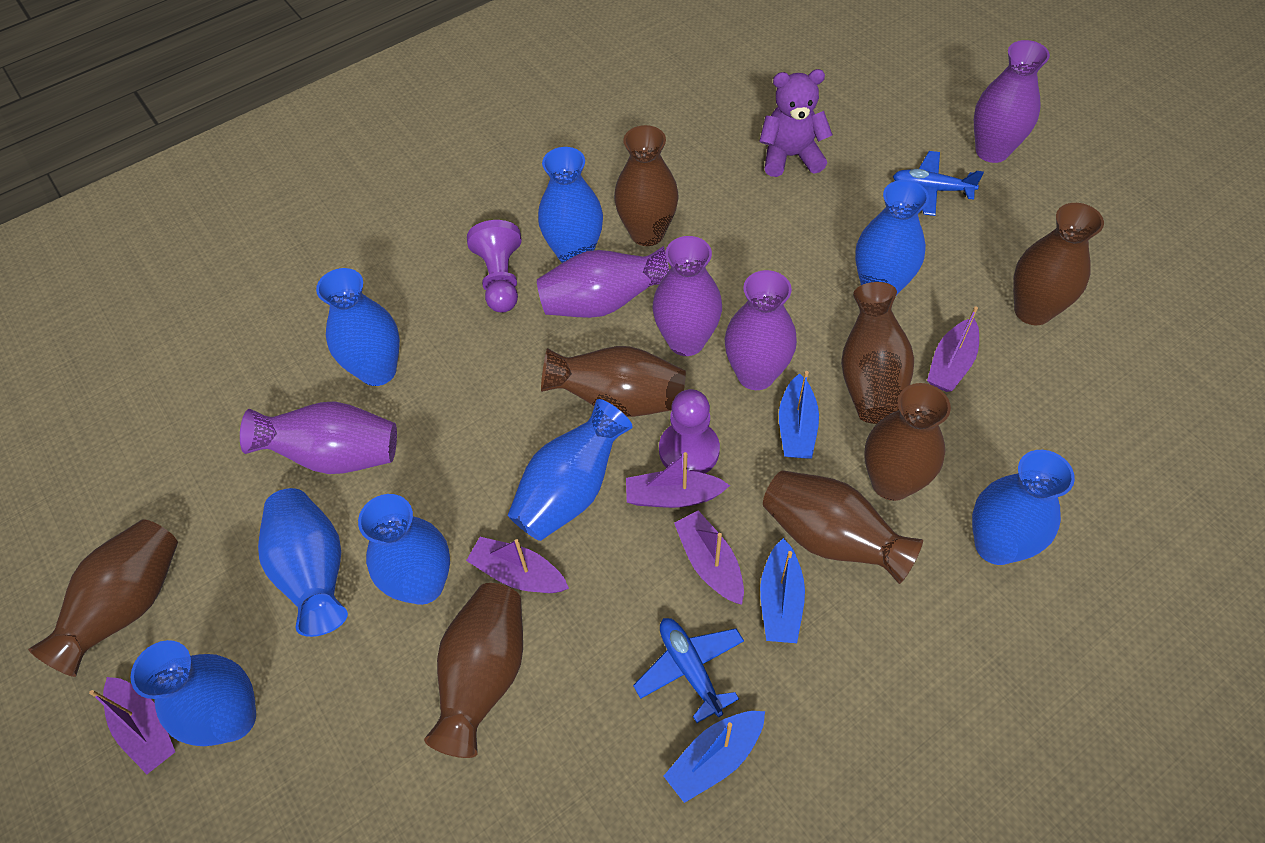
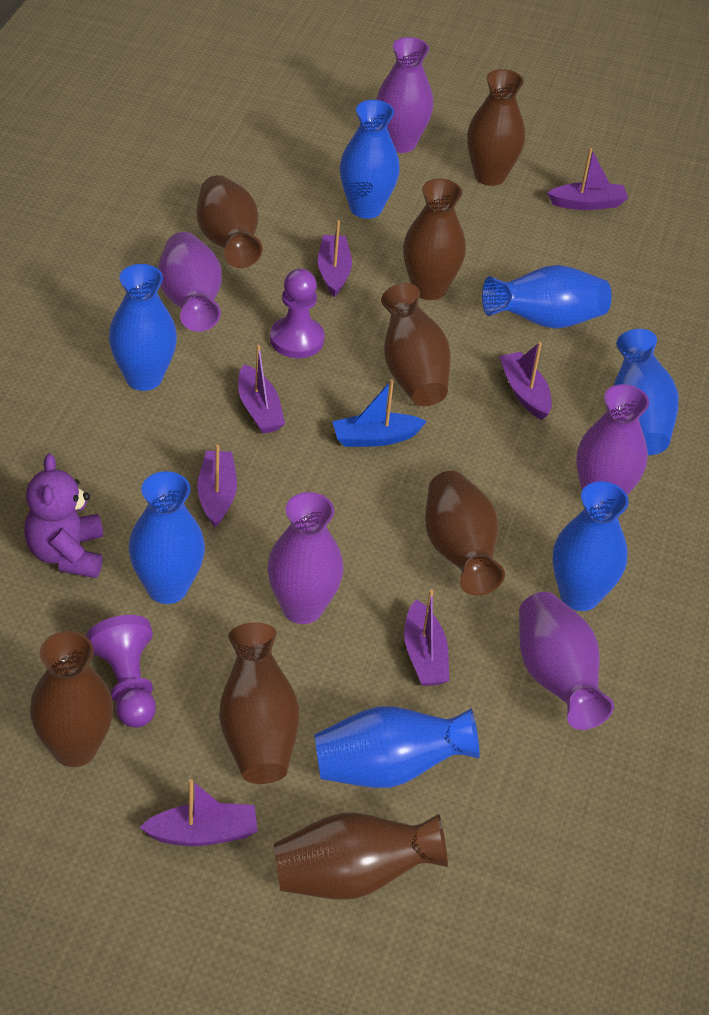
blue boat: 3 -> 1
blue plane: 2 -> 0
blue vase: 8 -> 7
purple boat: 5 -> 7

